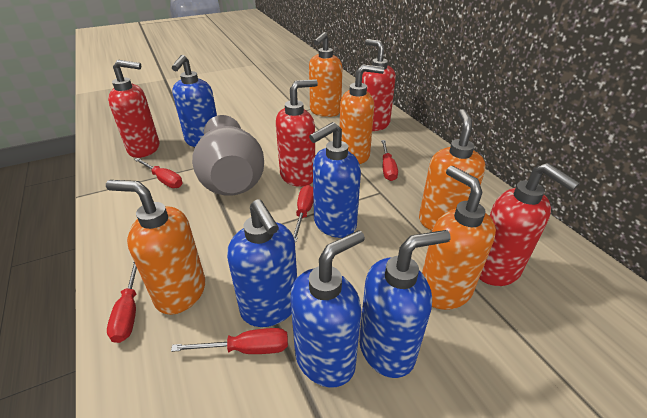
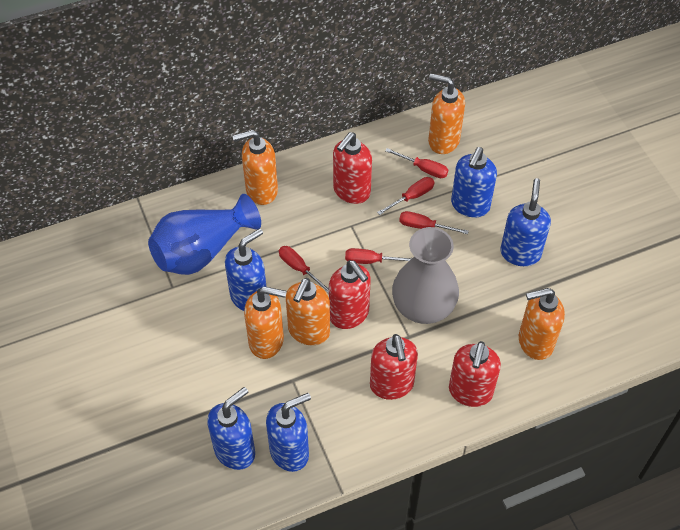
blue vase: 0 -> 1

